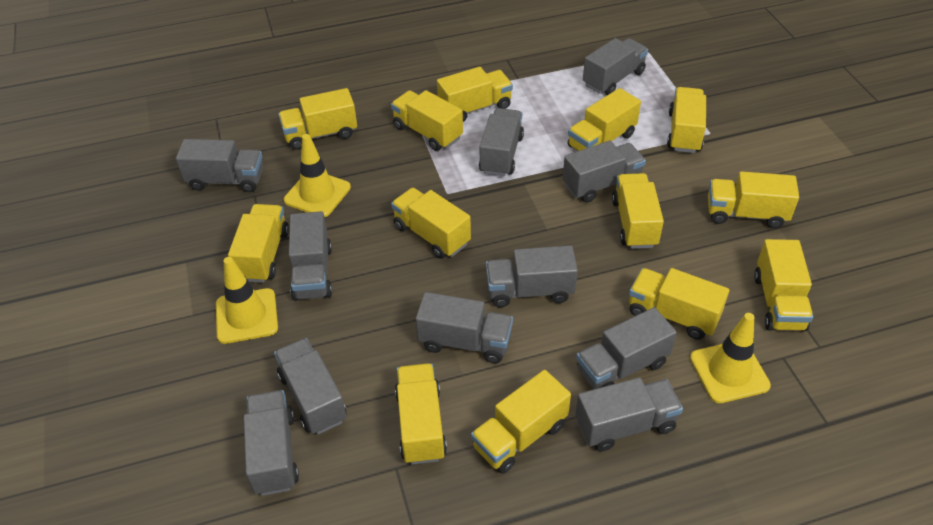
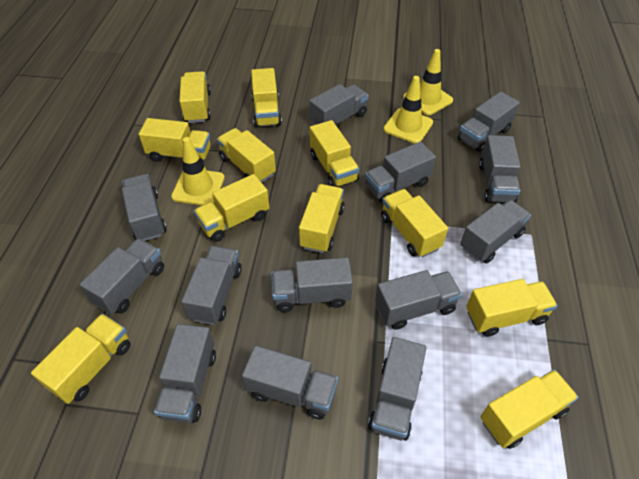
grey truck: 11 -> 13
yellow truck: 13 -> 11

